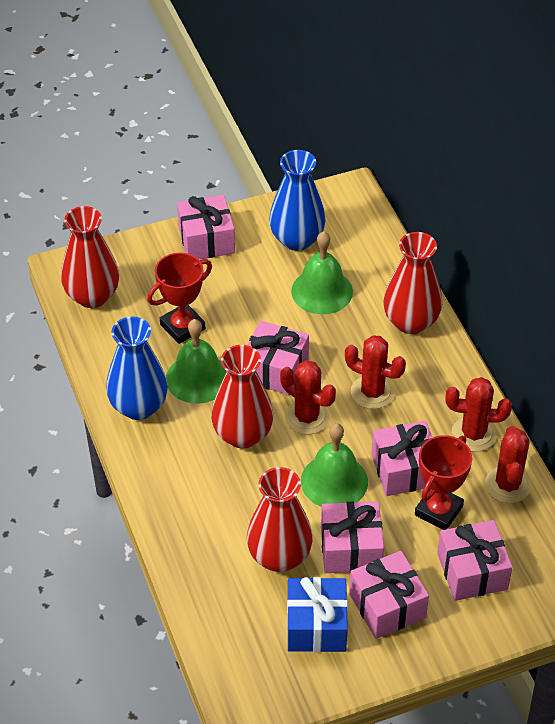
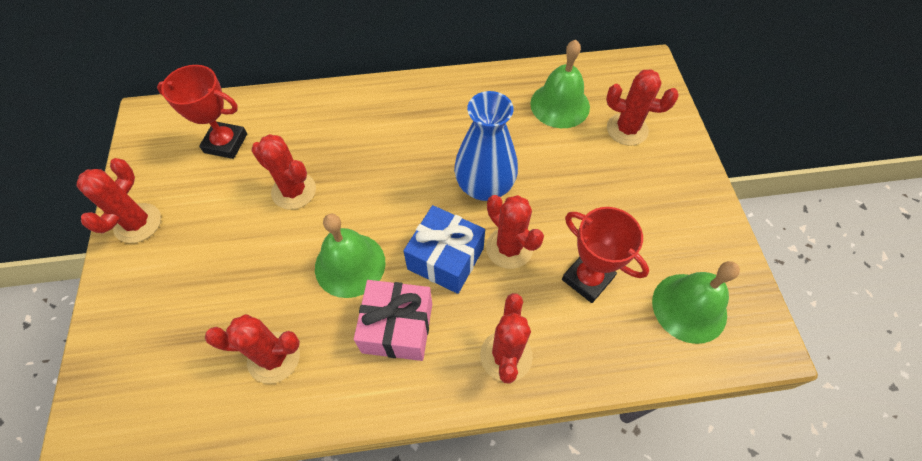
blue vase: 2 -> 1
pink gift: 6 -> 1
red cactus: 4 -> 6
red vase: 4 -> 0

